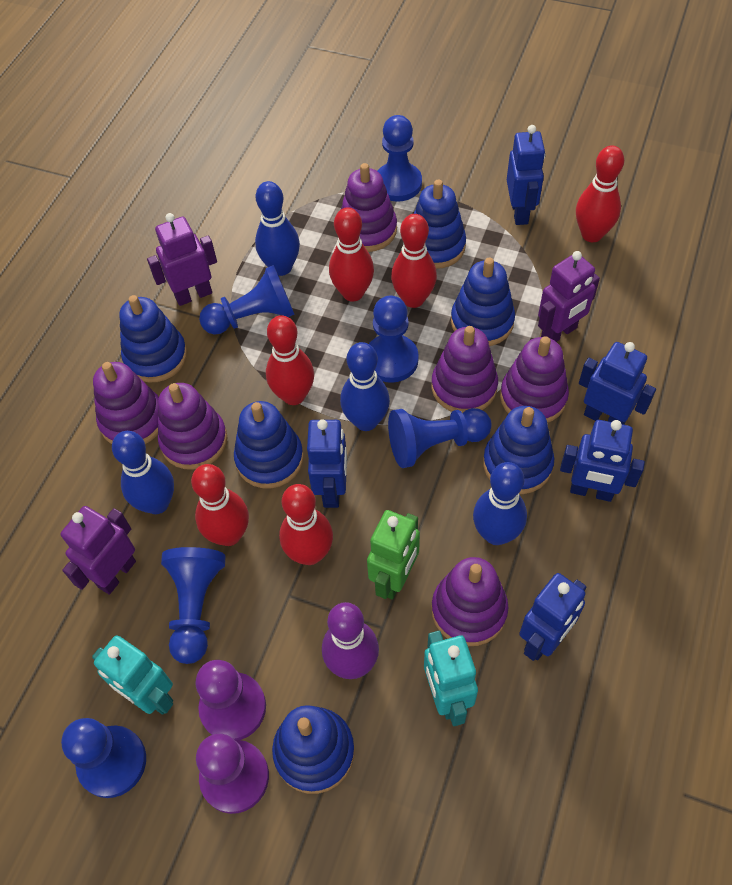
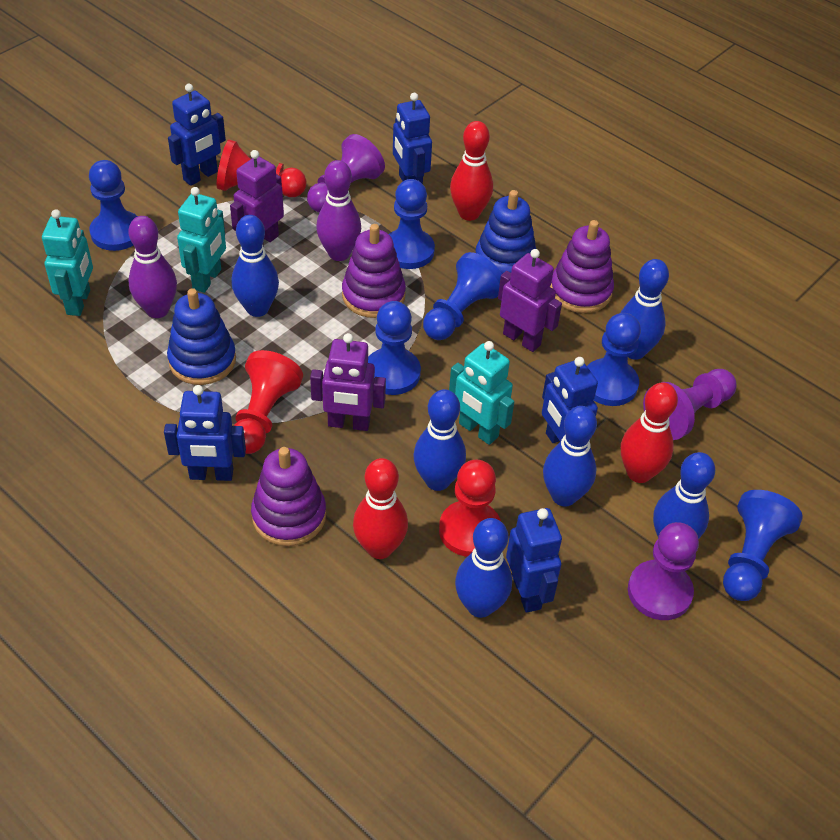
blue bowling pin: 4 -> 6
blue stacking toy: 6 -> 2
green robot: 1 -> 0
purple bowling pin: 1 -> 2
purple pawn: 2 -> 3
purple stacking toy: 6 -> 3
red bowling pin: 6 -> 3
red pawn: 0 -> 3
turquoise robot: 2 -> 3

